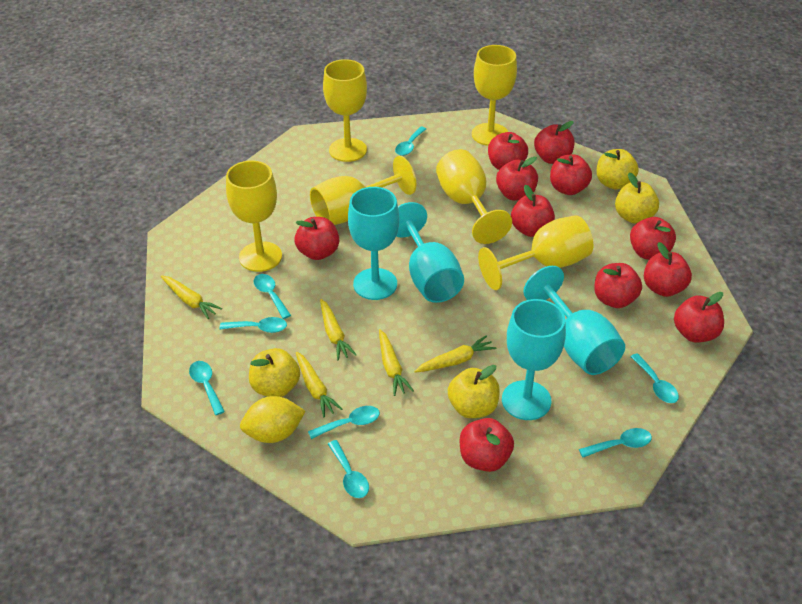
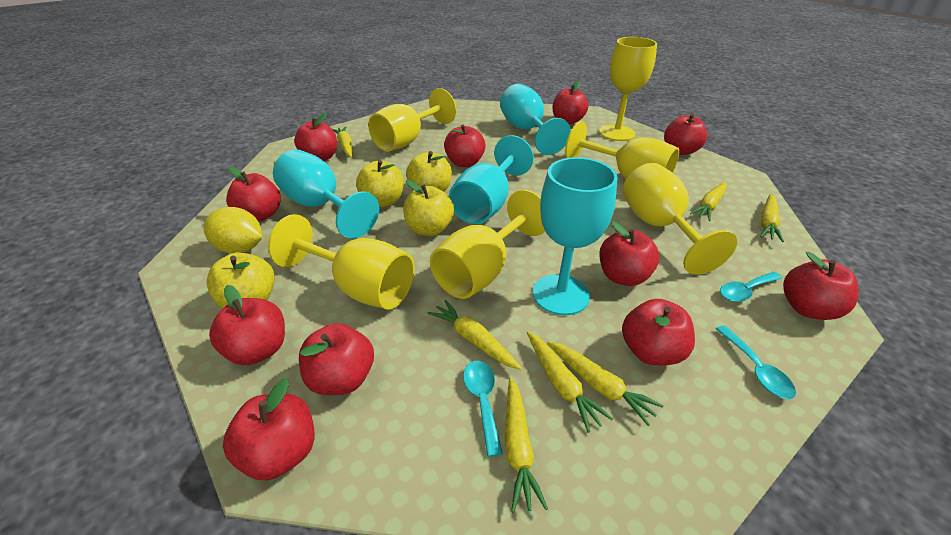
turquoise spoon: 8 -> 3
yellow carrot: 5 -> 7

